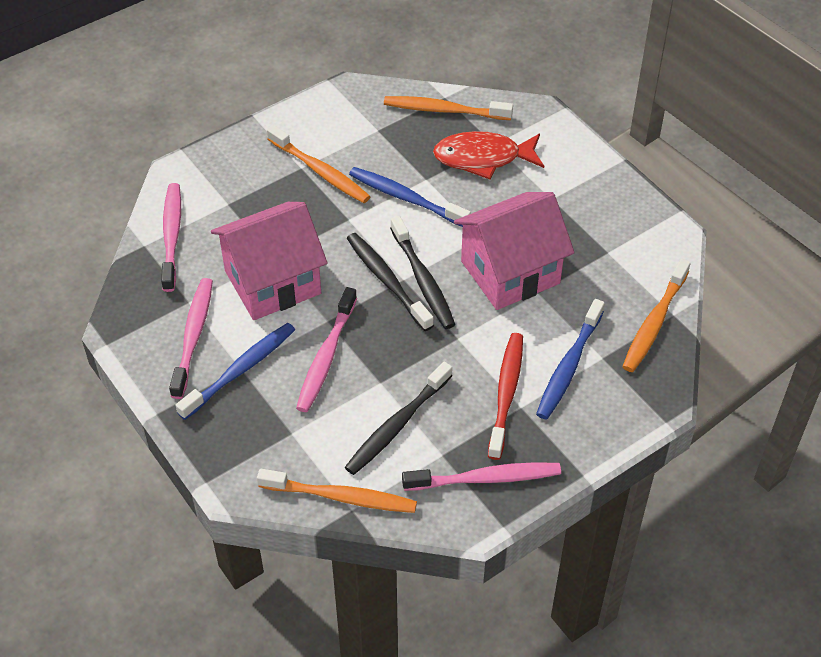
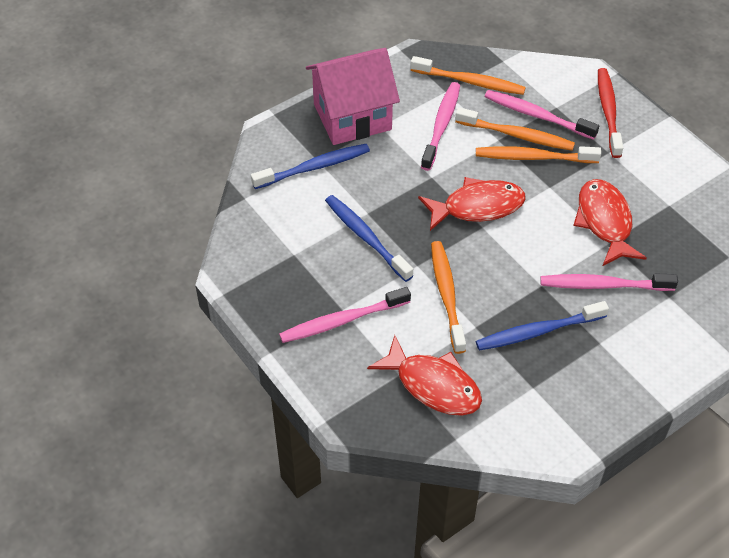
black toothbrush: 3 -> 0
pink house: 2 -> 1
red fish: 1 -> 3

